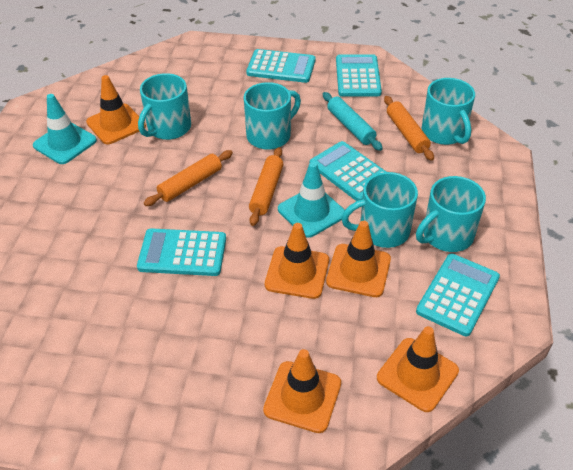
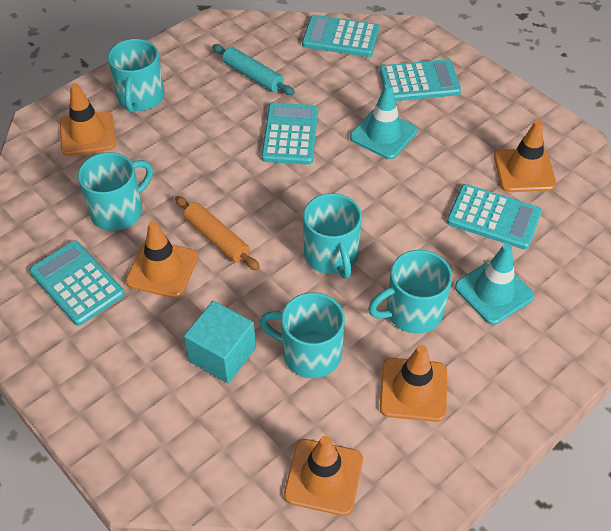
orange rolling pin: 3 -> 1
turquoise cube: 0 -> 1

